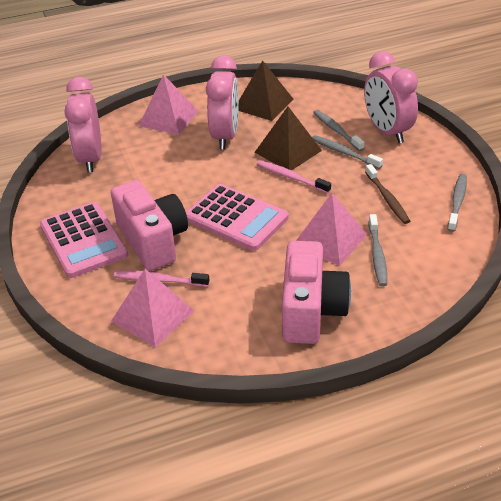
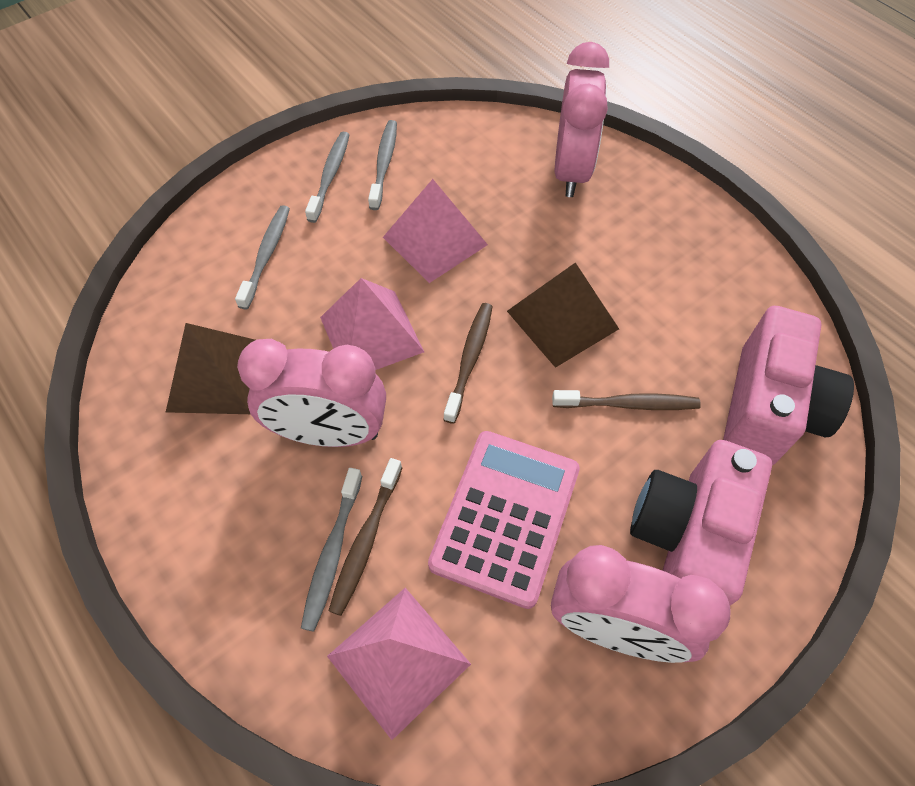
brown toothbrush: 1 -> 3
pink calculator: 2 -> 1
pink toothbrush: 2 -> 0

